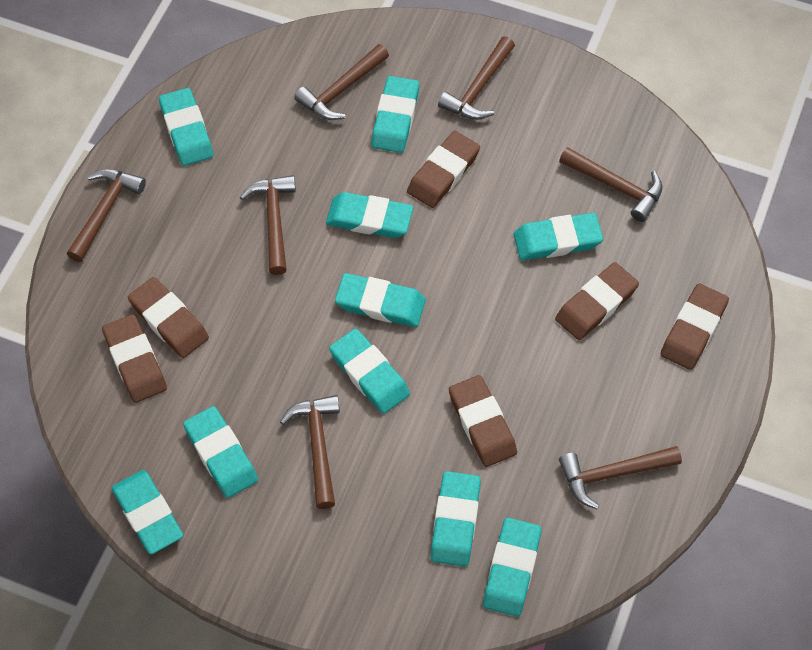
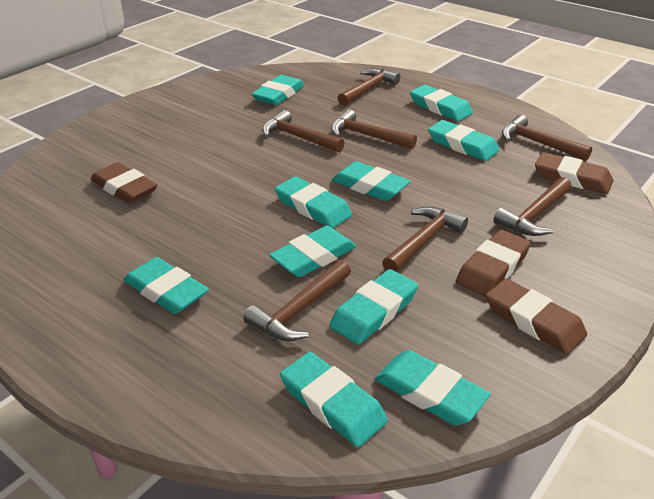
brown eraser: 6 -> 4

